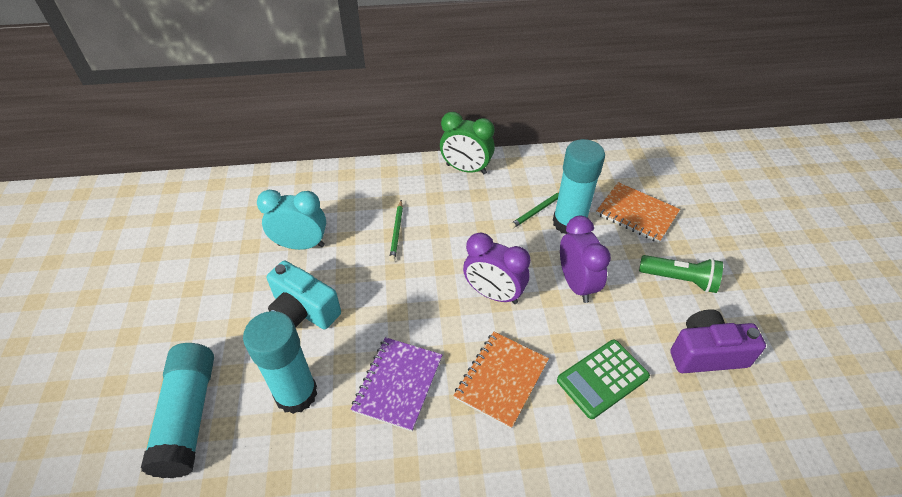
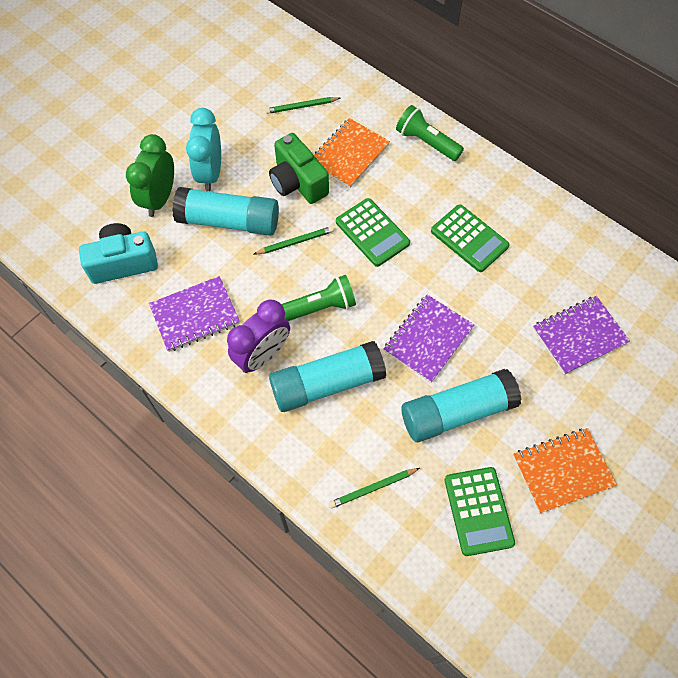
green calculator: 1 -> 3
green camera: 0 -> 1
green flashlight: 1 -> 2
green pencil: 2 -> 3
purple camera: 1 -> 0
purple clock: 2 -> 1
purple notebook: 1 -> 3

